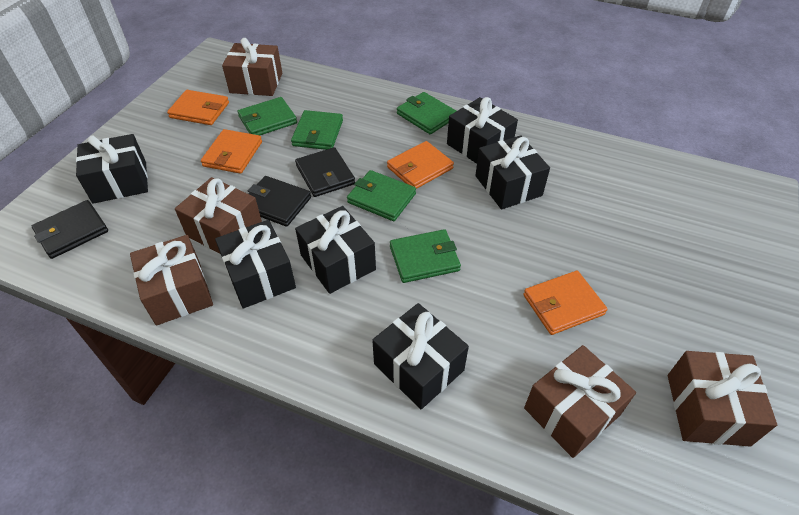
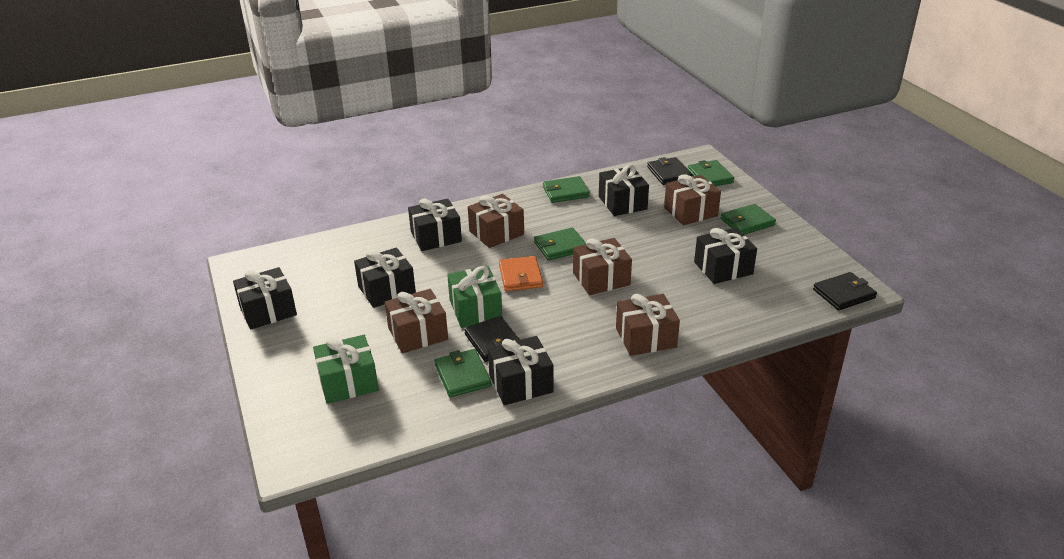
green gift: 0 -> 2
orange wallet: 4 -> 1

